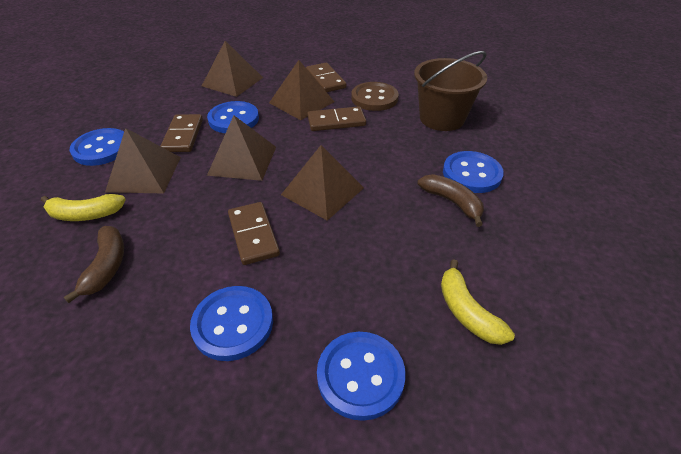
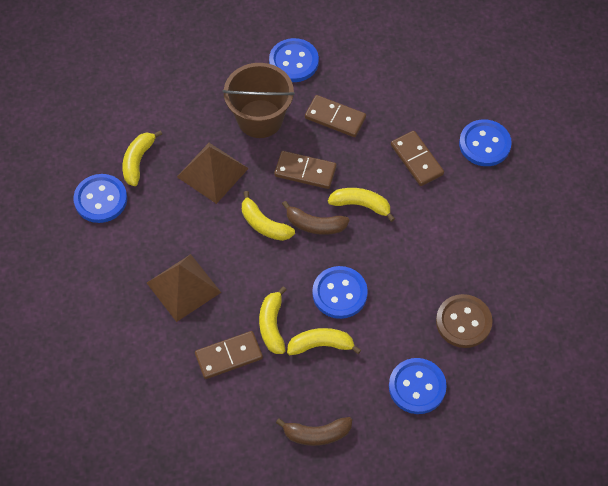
brown pyramid: 5 -> 2
yellow banana: 2 -> 5

